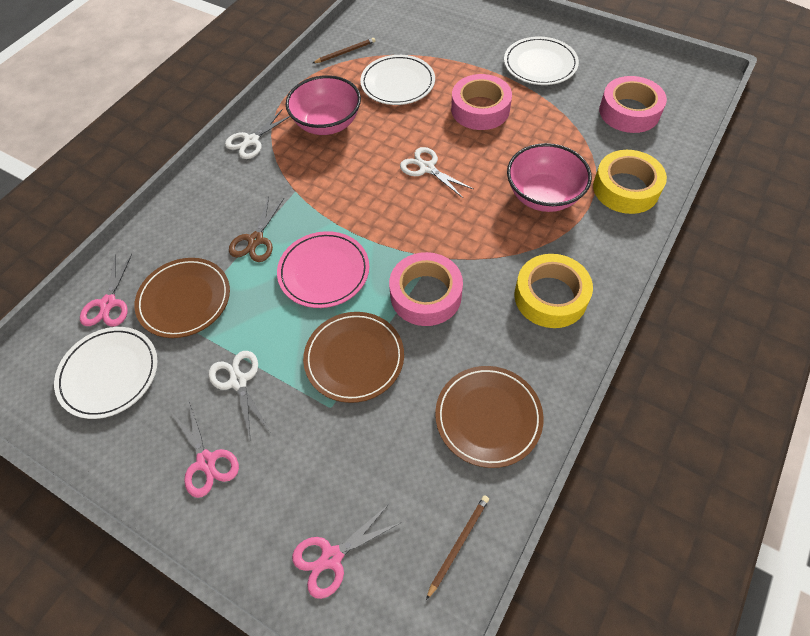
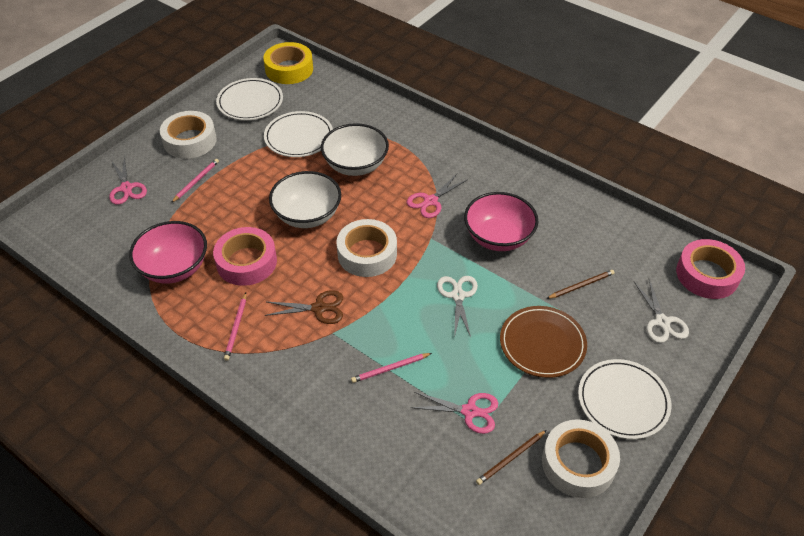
brown plate: 3 -> 1
pink pencil: 0 -> 3
pink plate: 1 -> 0
pink tape: 3 -> 2
white bowl: 0 -> 2
white scissors: 3 -> 2
white tape: 0 -> 3
yellow tape: 2 -> 1

